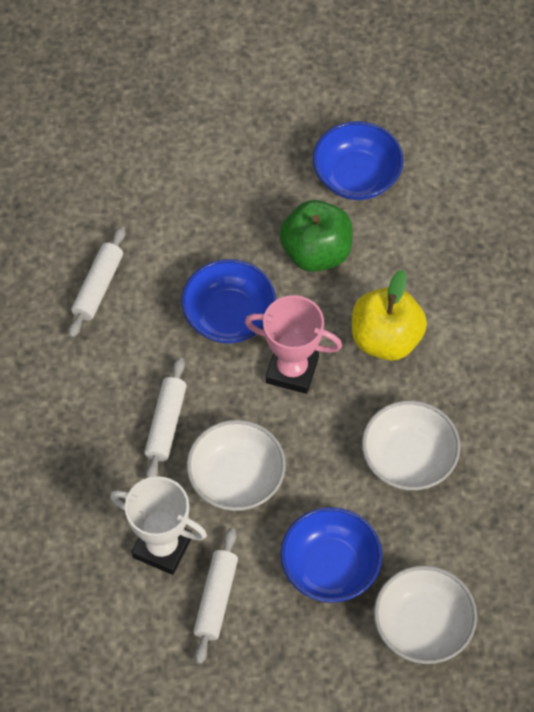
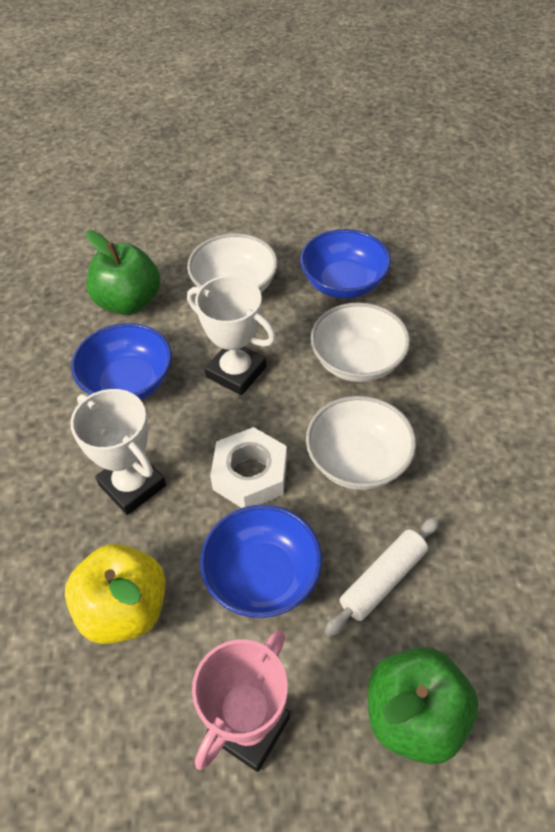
green apple: 1 -> 2
white nut: 0 -> 1
white rolling pin: 3 -> 1
white trophy: 1 -> 2

